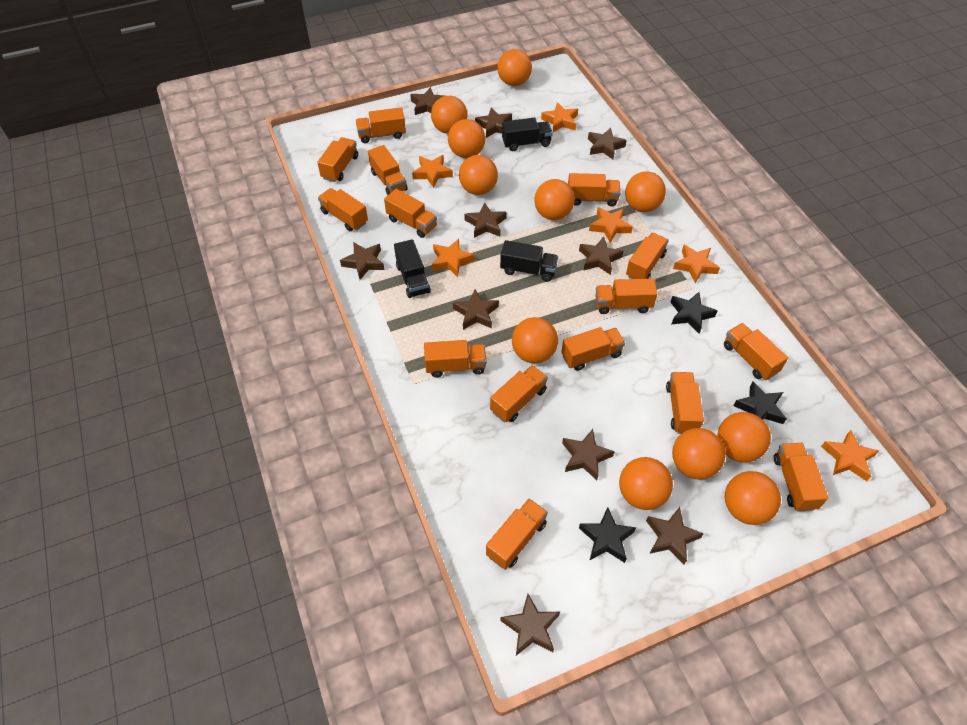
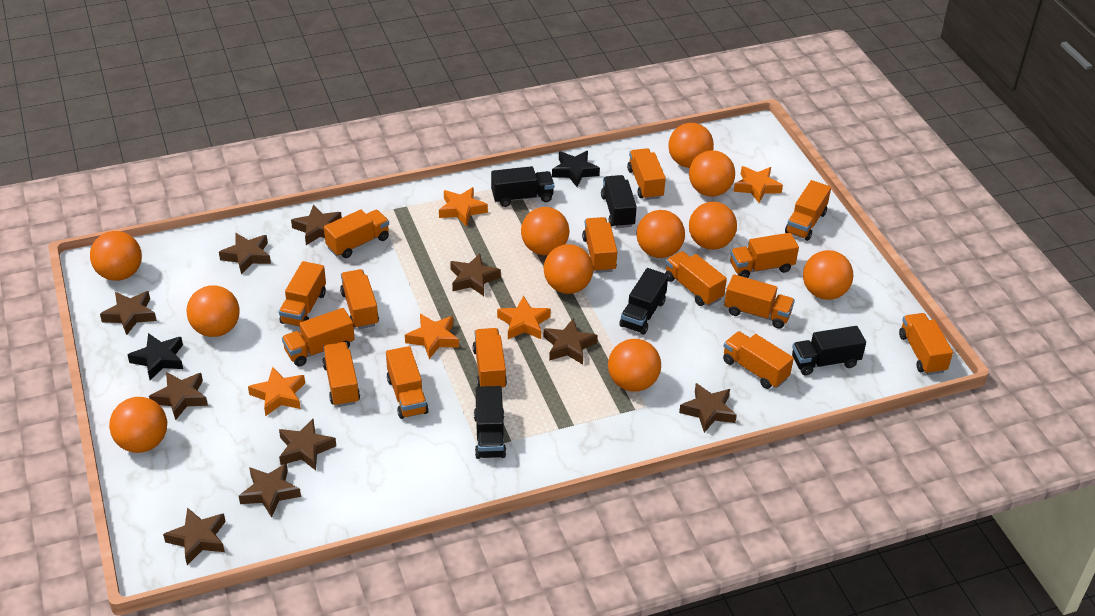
black star: 3 -> 2
black truck: 3 -> 5
orange star: 6 -> 5

